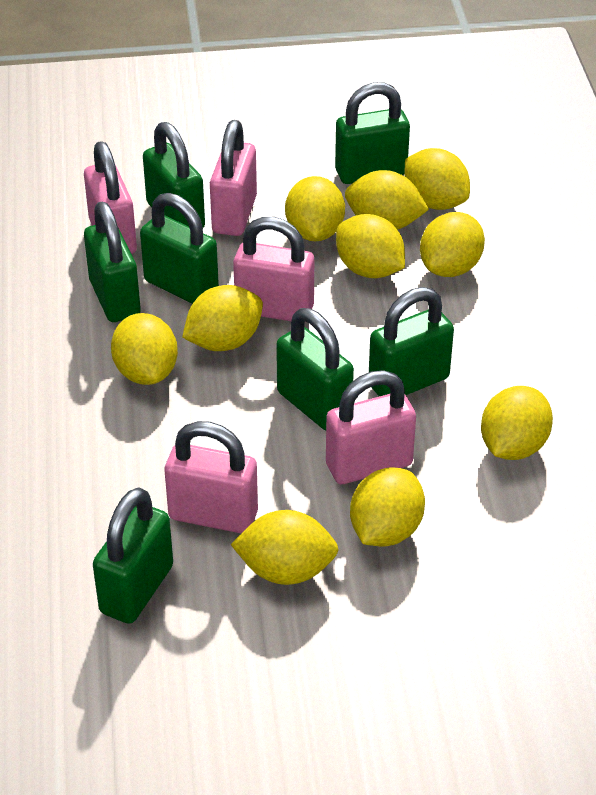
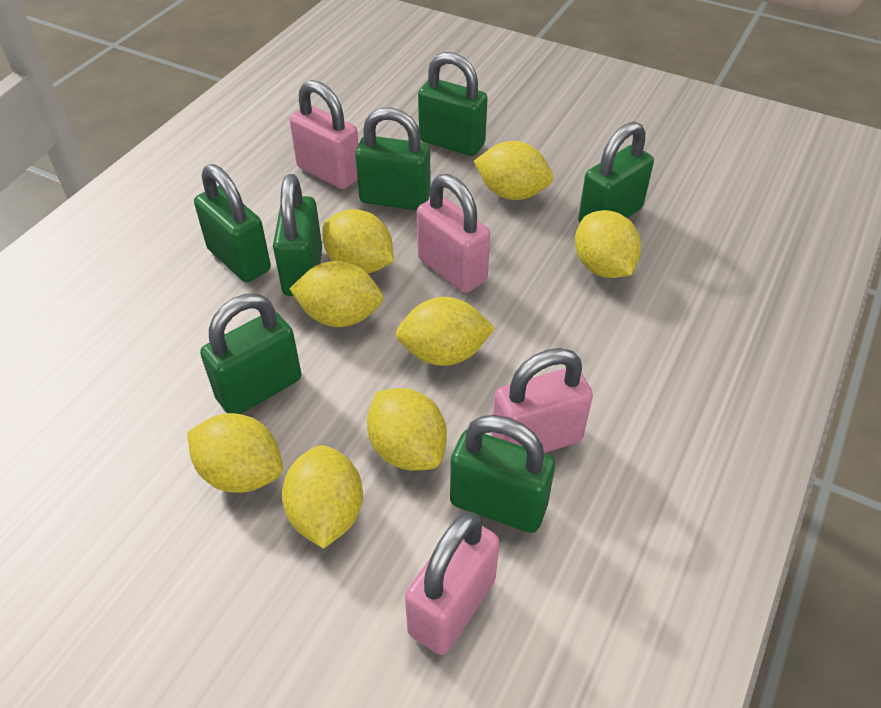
pink padlock: 5 -> 4
yellow lemon: 10 -> 8

